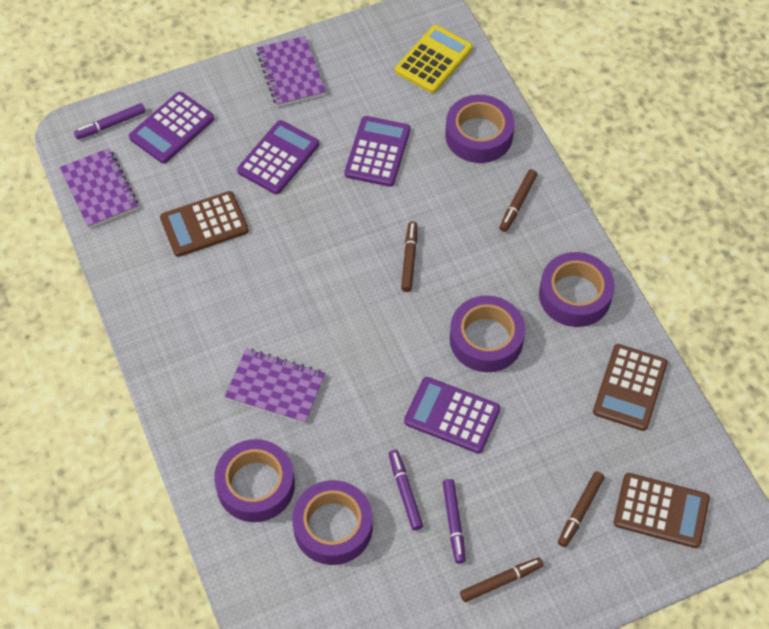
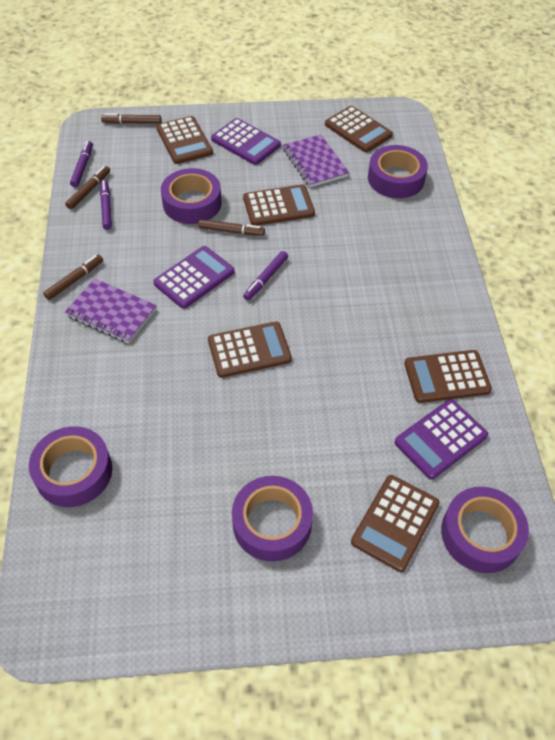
brown calculator: 3 -> 6
purple calculator: 4 -> 3
purple notebook: 3 -> 2
yellow calculator: 1 -> 0

